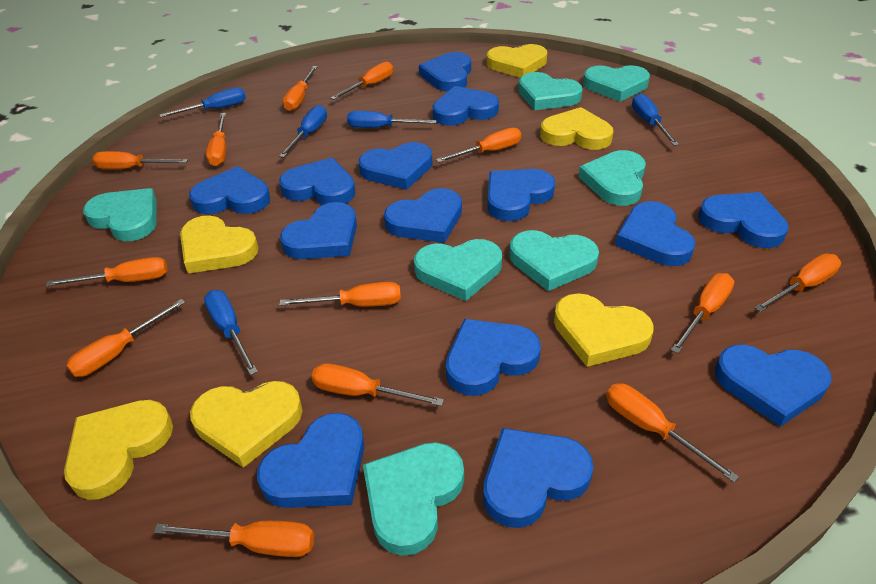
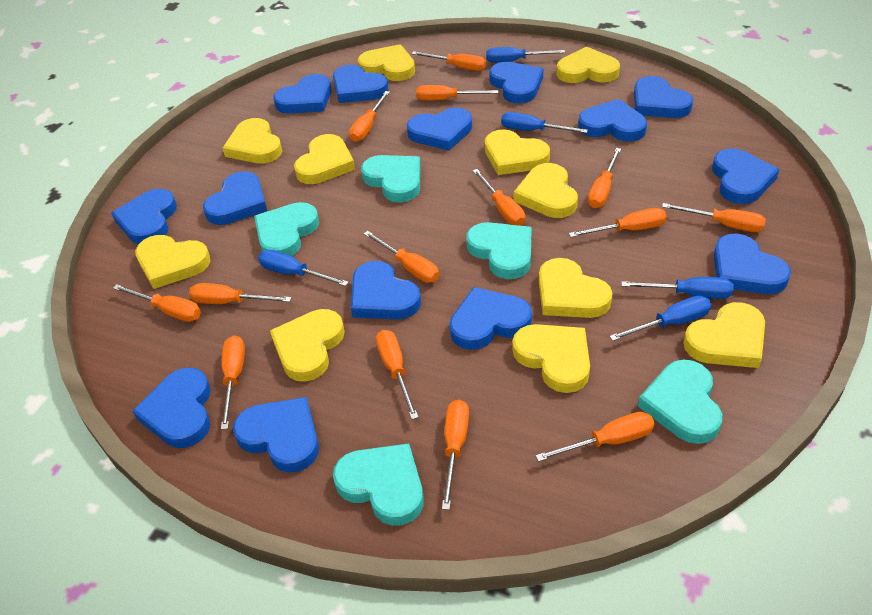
orange screwdriver: 13 -> 14
turquoise heart: 7 -> 5
yellow heart: 6 -> 11

